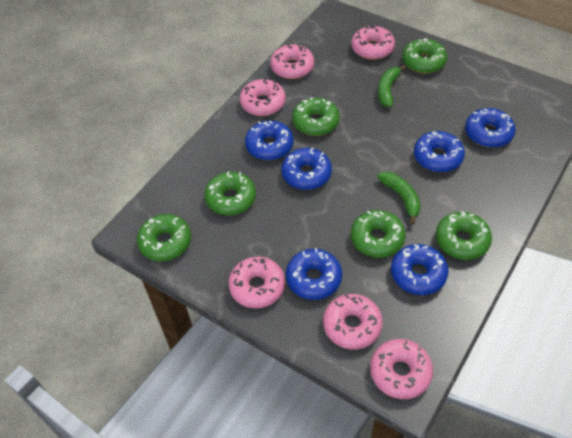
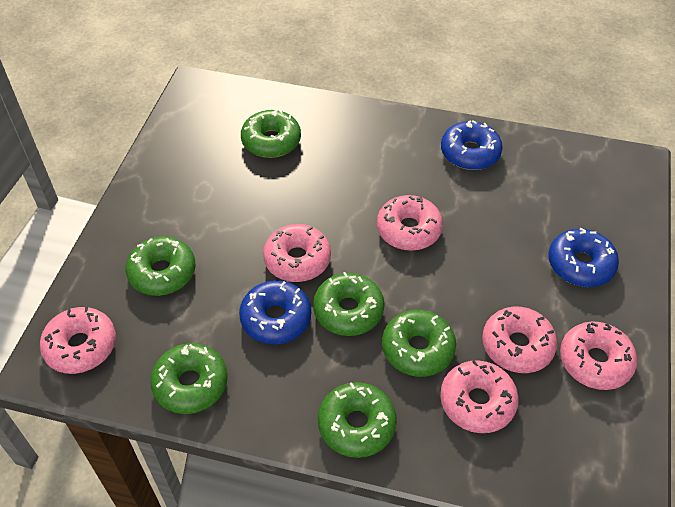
blue donut: 6 -> 3
green banana: 2 -> 0

